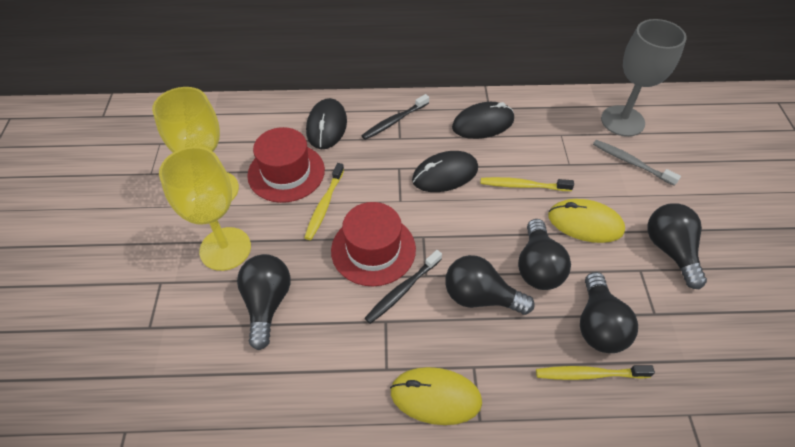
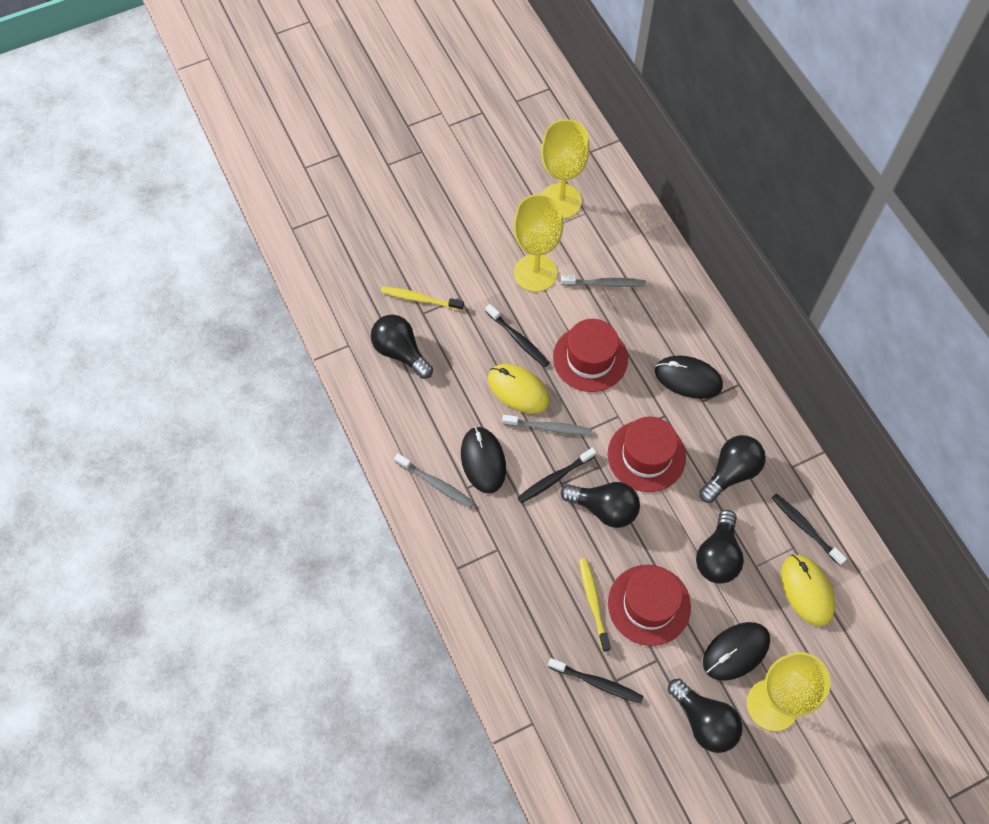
black toothbrush: 2 -> 4
grey goblet: 1 -> 0
grey toothbrush: 1 -> 3
red hat: 2 -> 3
yellow goblet: 2 -> 3
yellow toothbrush: 3 -> 2

